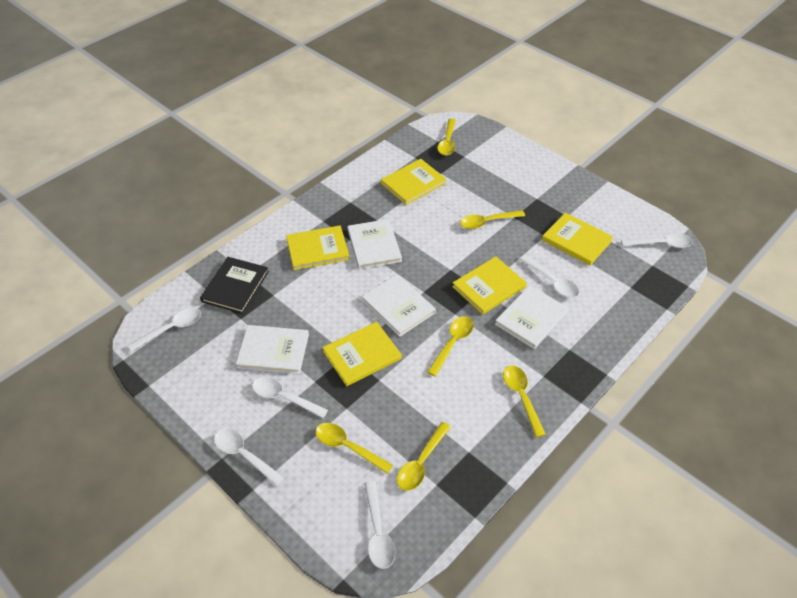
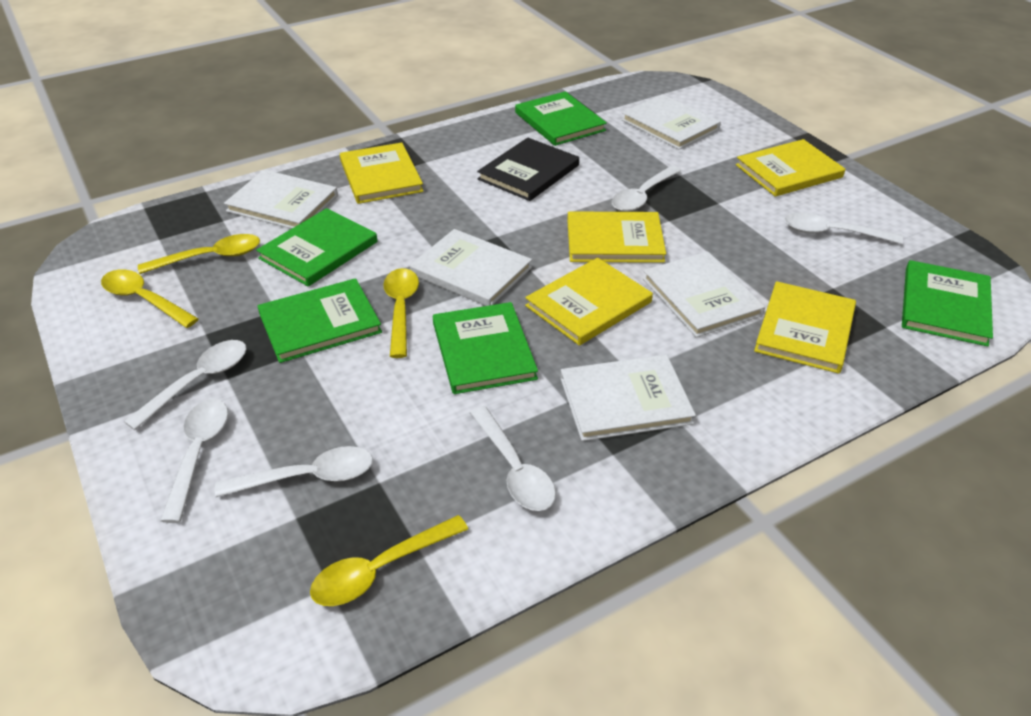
green book: 0 -> 5
white book: 4 -> 5
yellow spoon: 6 -> 4

